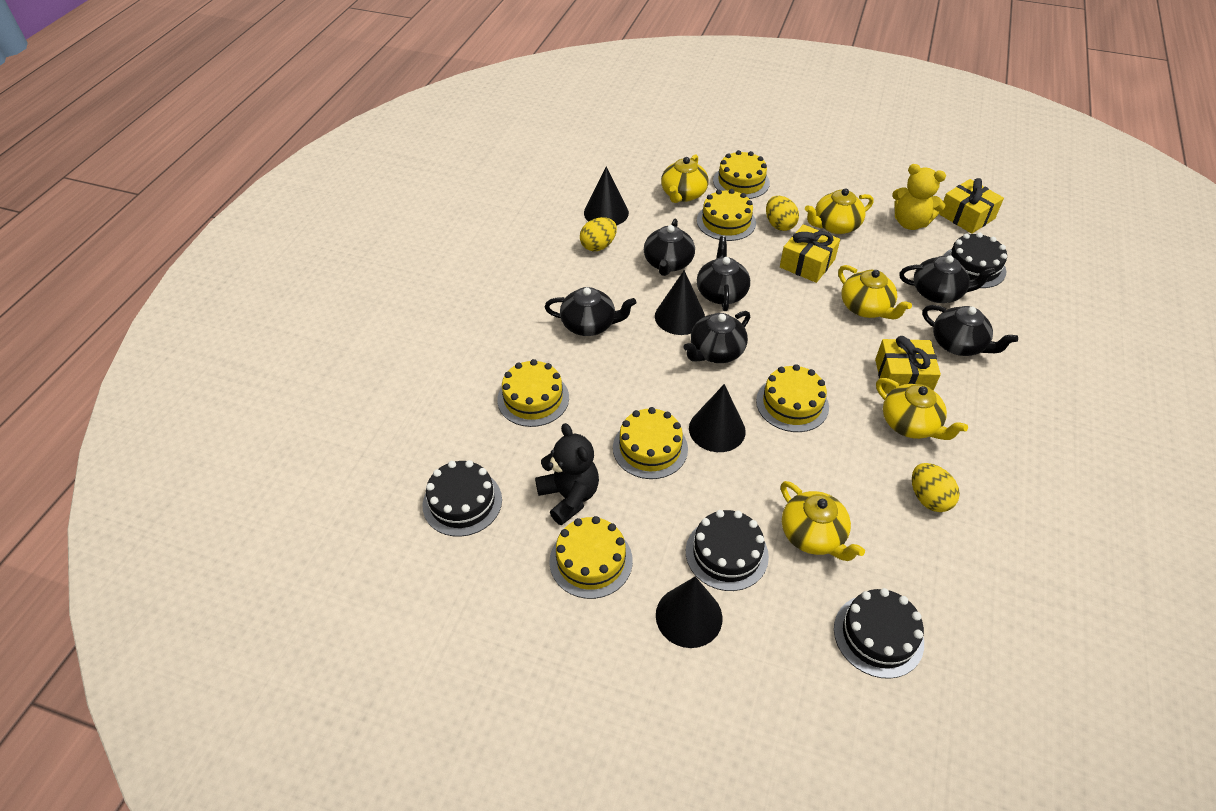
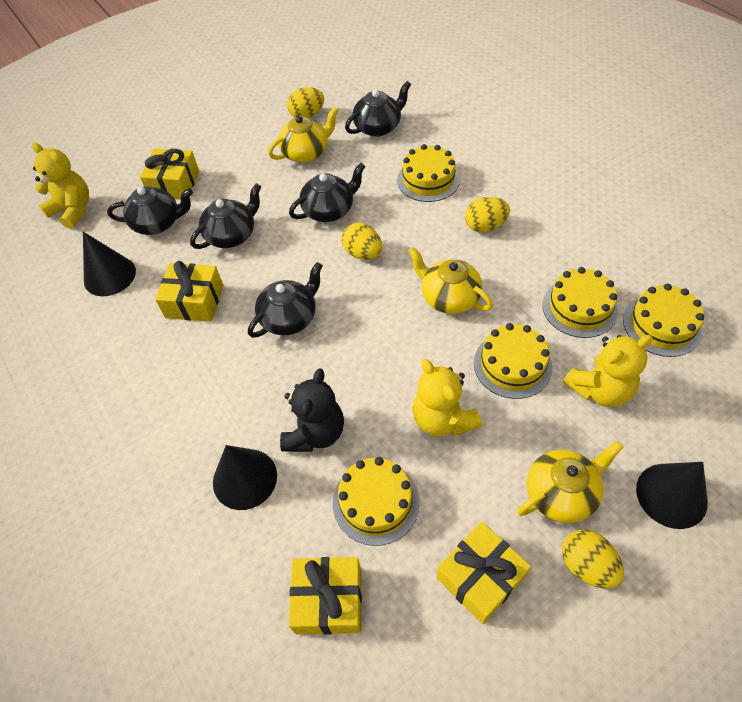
black cake: 4 -> 0
black cone: 4 -> 3
black teapot: 6 -> 5
yellow cake: 6 -> 5
yellow egg: 3 -> 4
yellow gift: 3 -> 4
yellow teapot: 5 -> 3
yellow teddy bear: 1 -> 3

